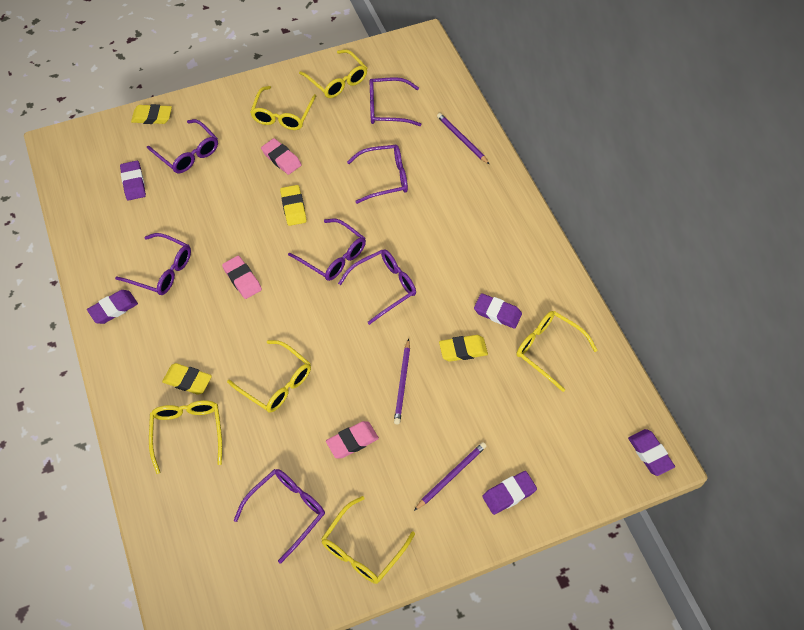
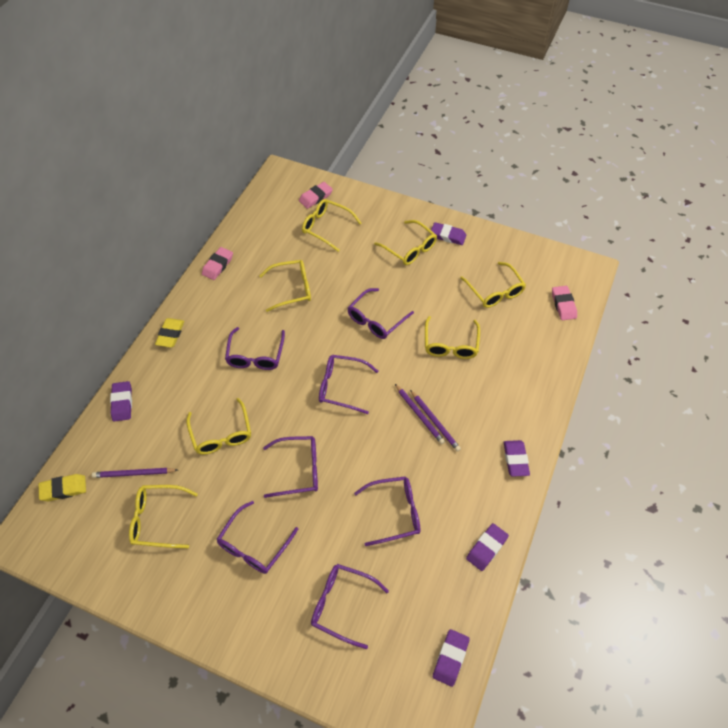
yellow eraser: 4 -> 2
yellow glasses: 6 -> 7

